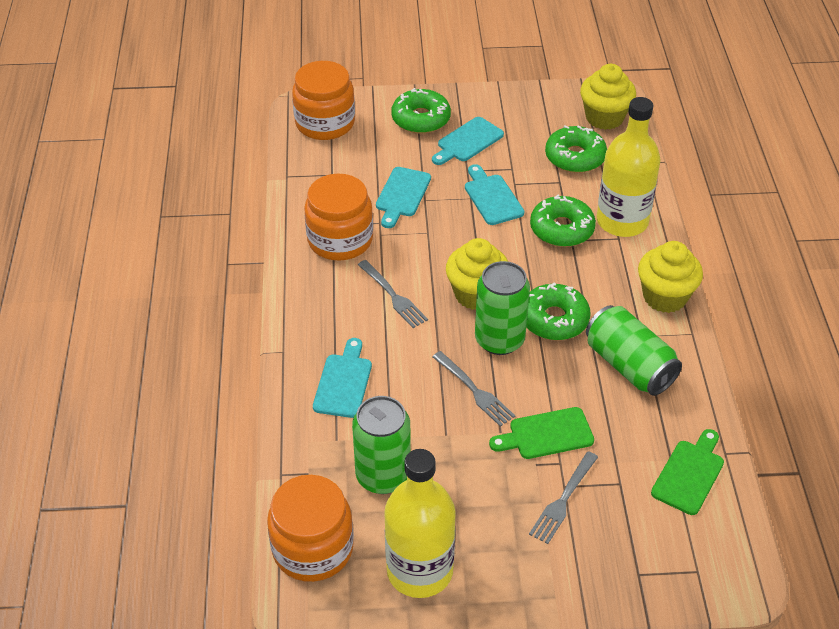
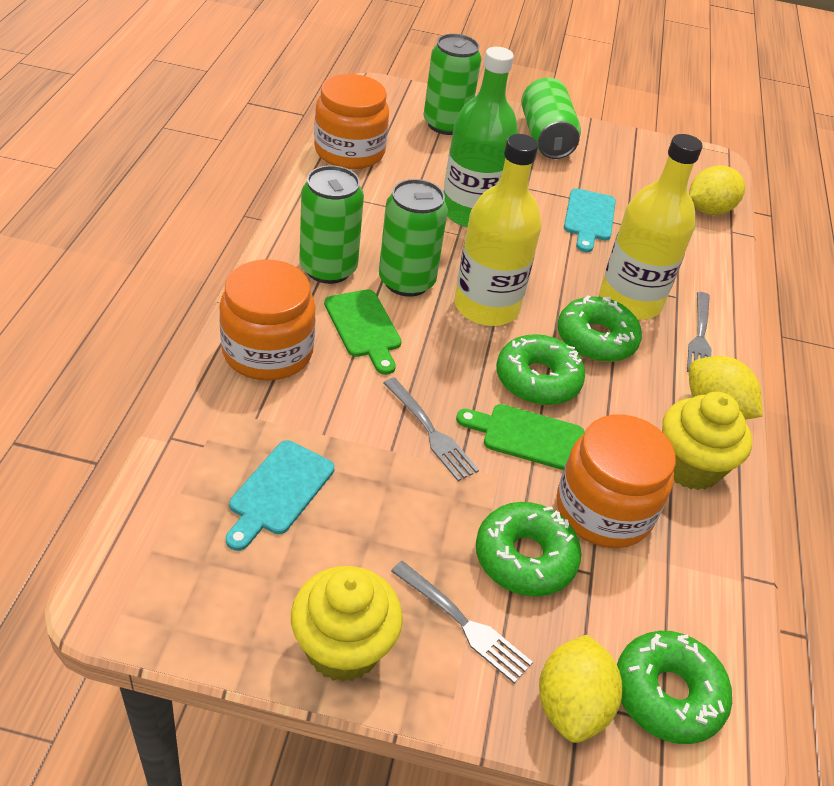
green bottle: 0 -> 1
green can: 3 -> 4
turquoise cutting board: 4 -> 2
yellow cupcake: 3 -> 2
yellow lemon: 0 -> 3

